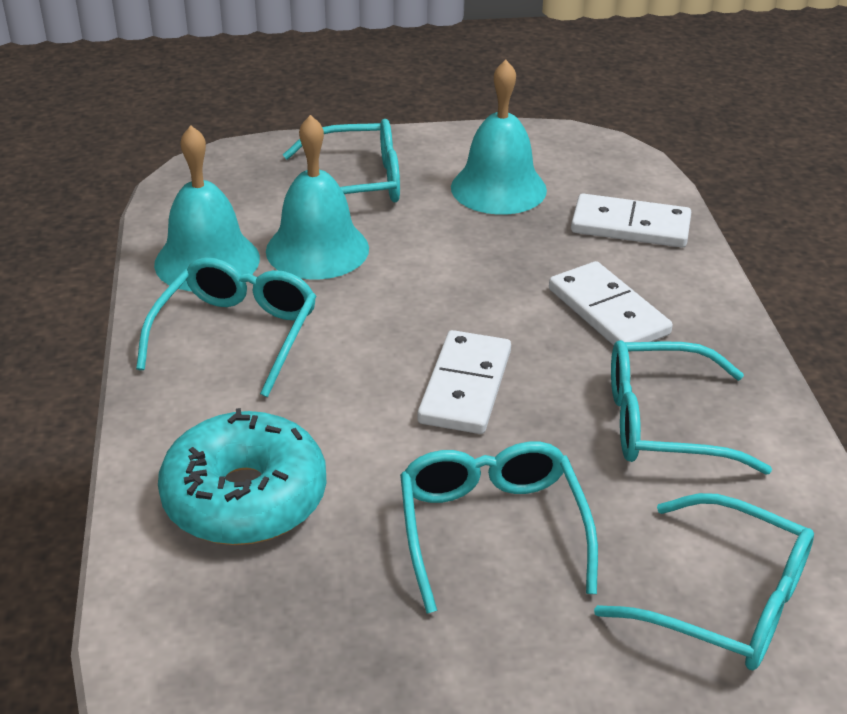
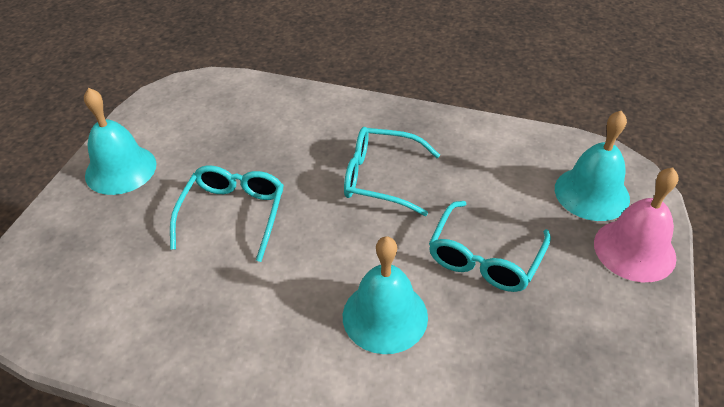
pink bell: 0 -> 1
turquoise donut: 1 -> 0
turquoise glasses: 5 -> 3
white domino: 3 -> 0

